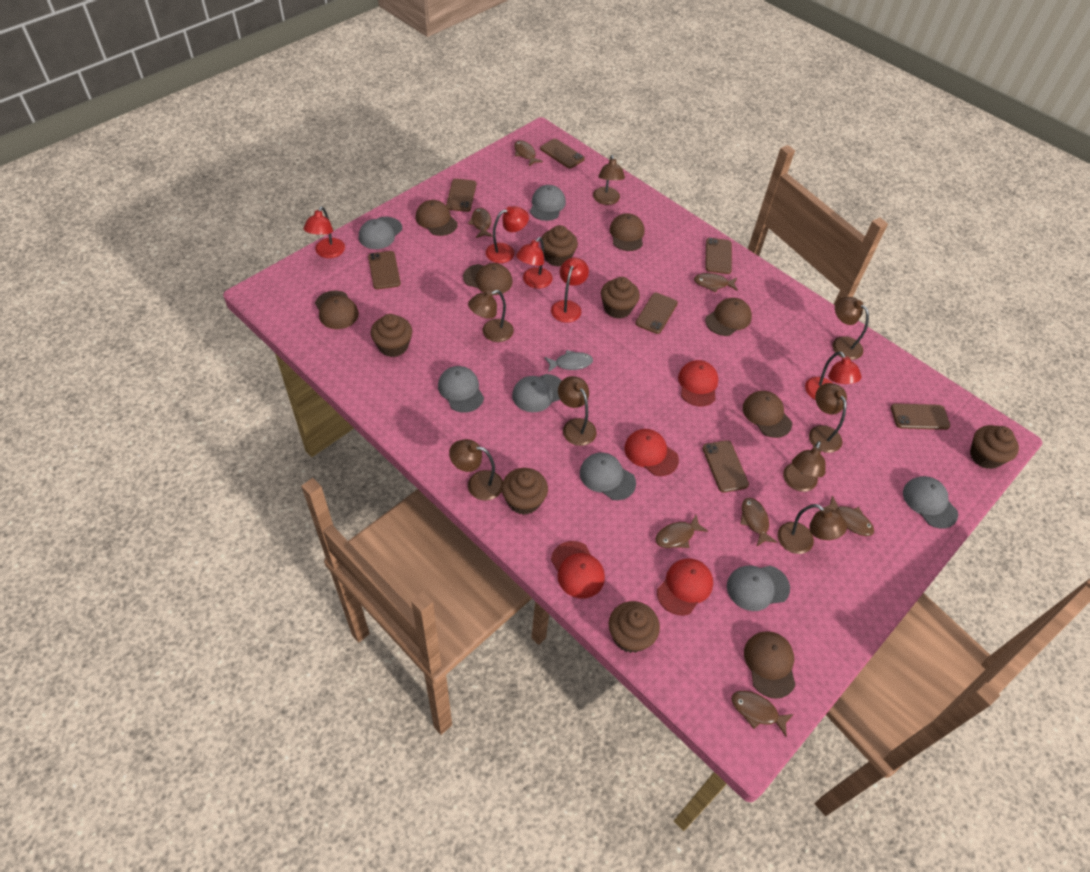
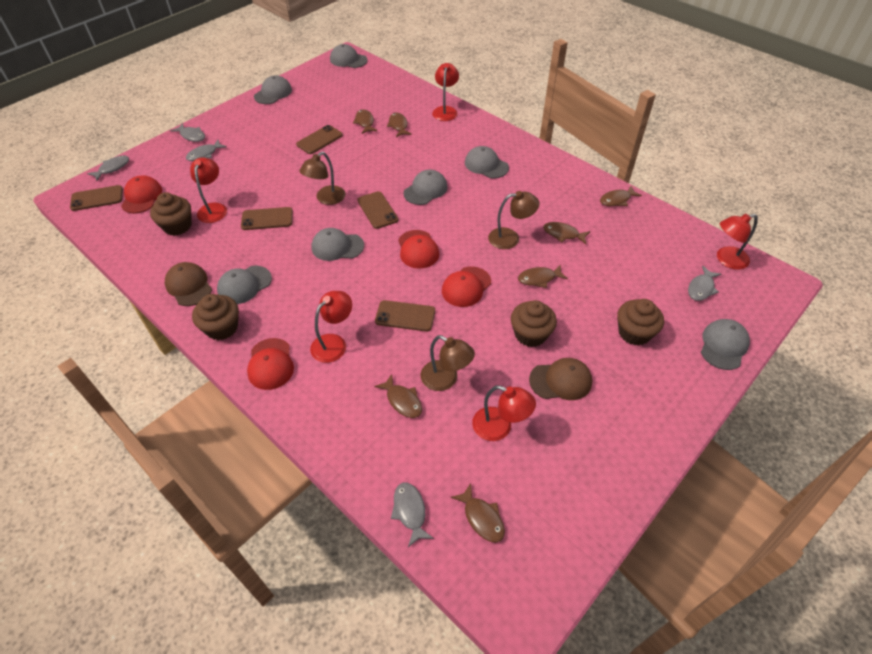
brown cap: 7 -> 2
brown cupcake: 6 -> 4
brown lamp: 8 -> 3
brown phone: 7 -> 5
grey fish: 1 -> 5

